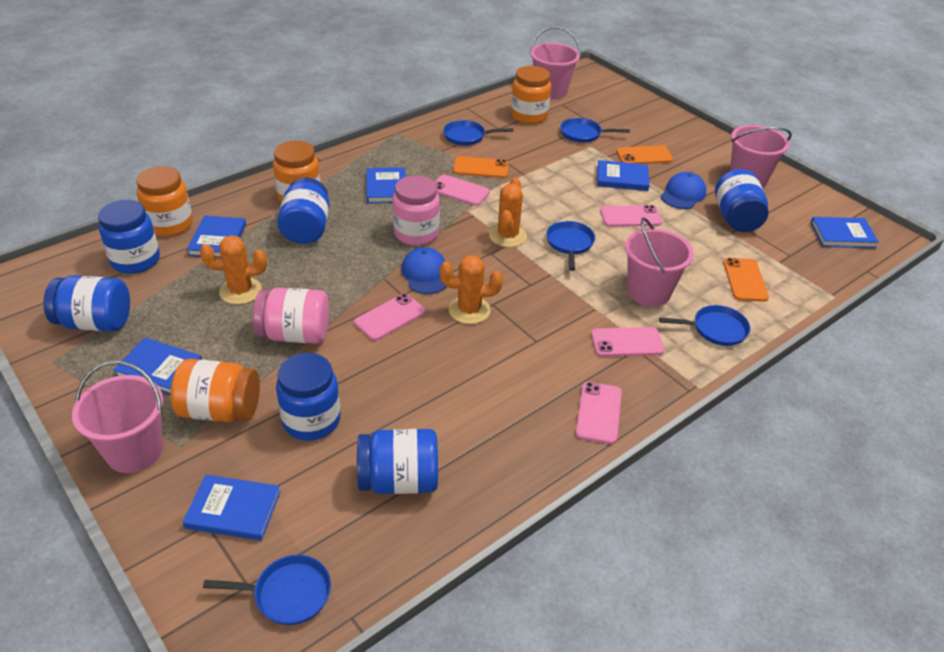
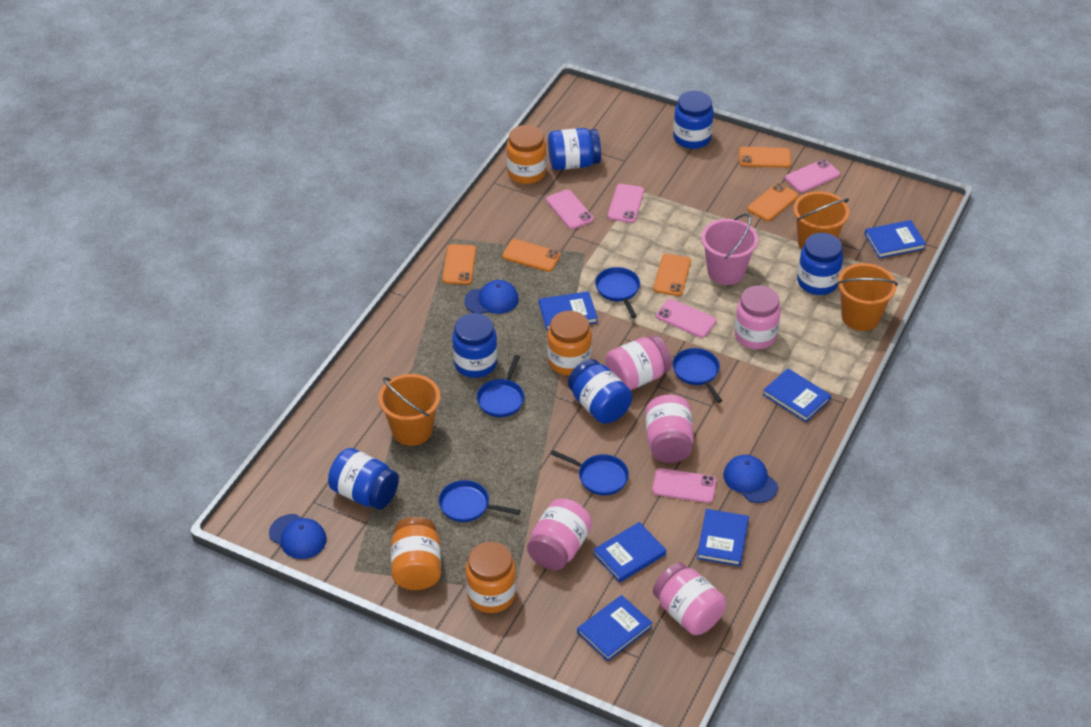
blue cap: 2 -> 3
orange bucket: 0 -> 3
orange cactus: 3 -> 0
orange phone: 3 -> 5
pink bucket: 4 -> 1
pink jar: 2 -> 5

